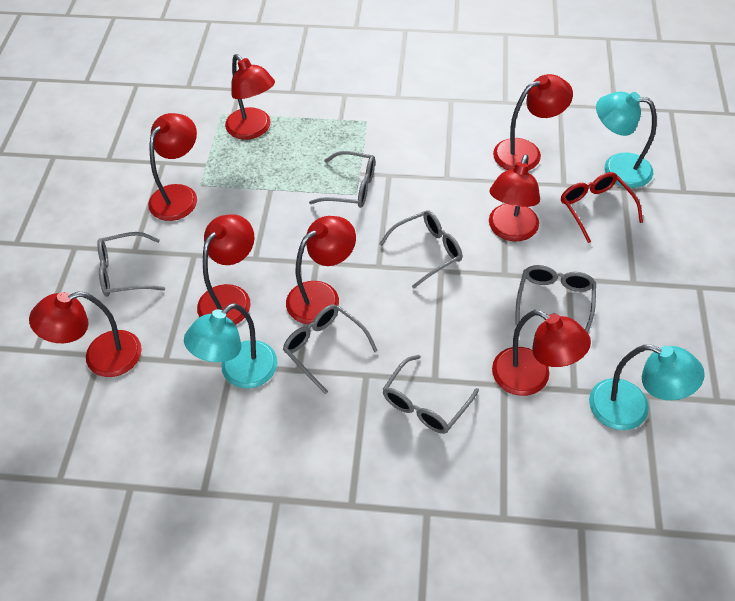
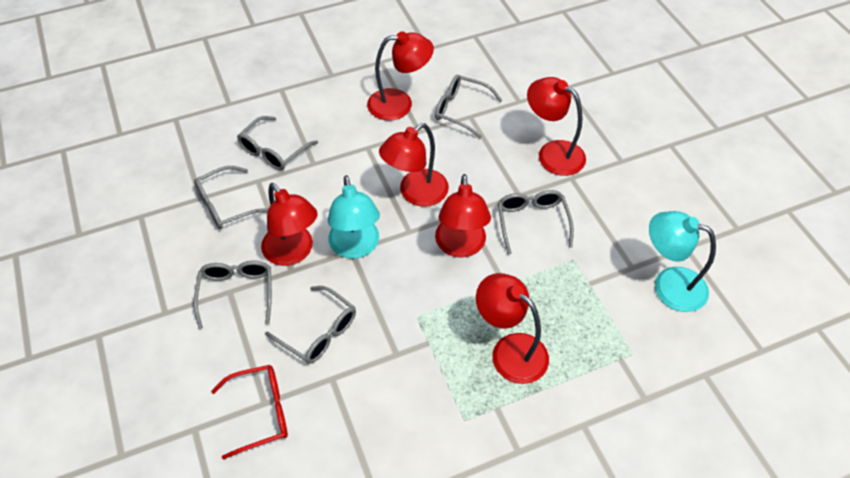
red lamp: 8 -> 6
turquoise lamp: 3 -> 2

